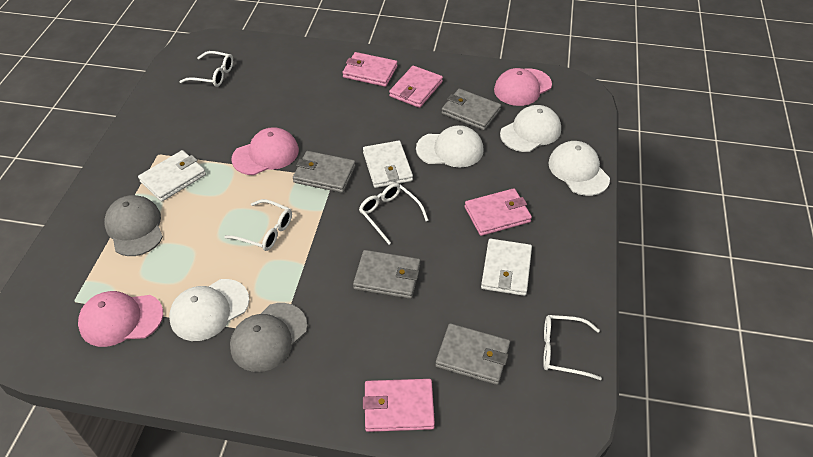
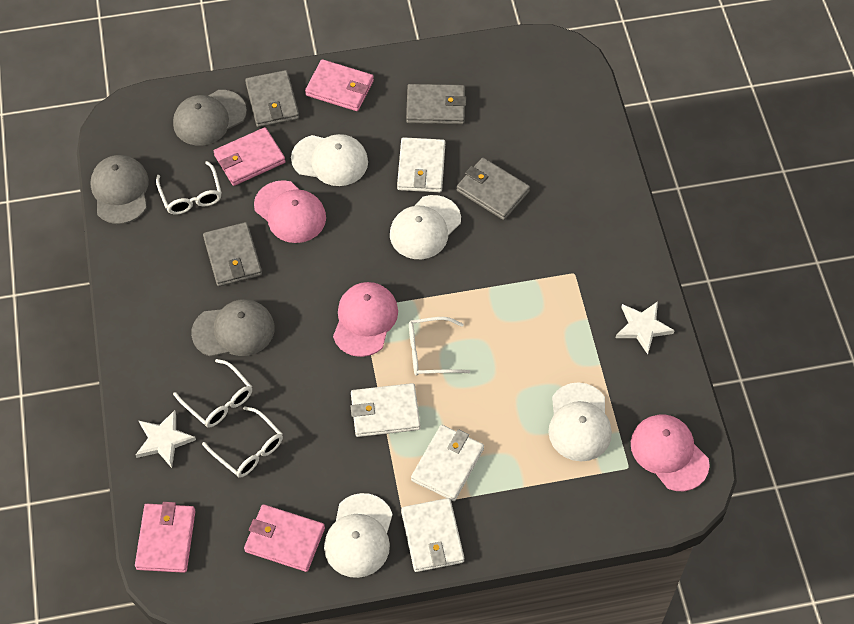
grey cap: 2 -> 3
white star: 0 -> 2
white wallet: 3 -> 4

